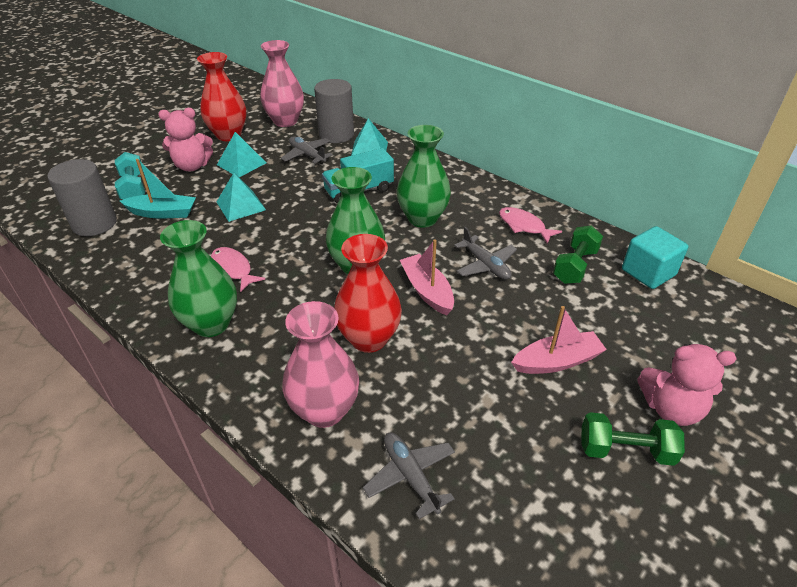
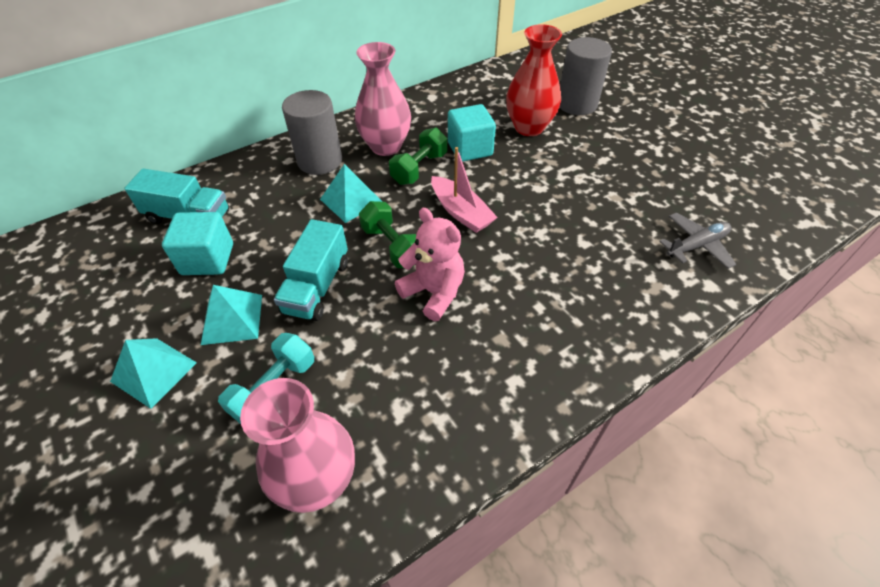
green vase: 3 -> 0
grey plane: 3 -> 1
pink boat: 2 -> 1
pink fish: 2 -> 0
pink teddy bear: 2 -> 1
red vase: 2 -> 1
turquoise boat: 1 -> 0
turquoise cube: 1 -> 2
turquoise truck: 1 -> 2

